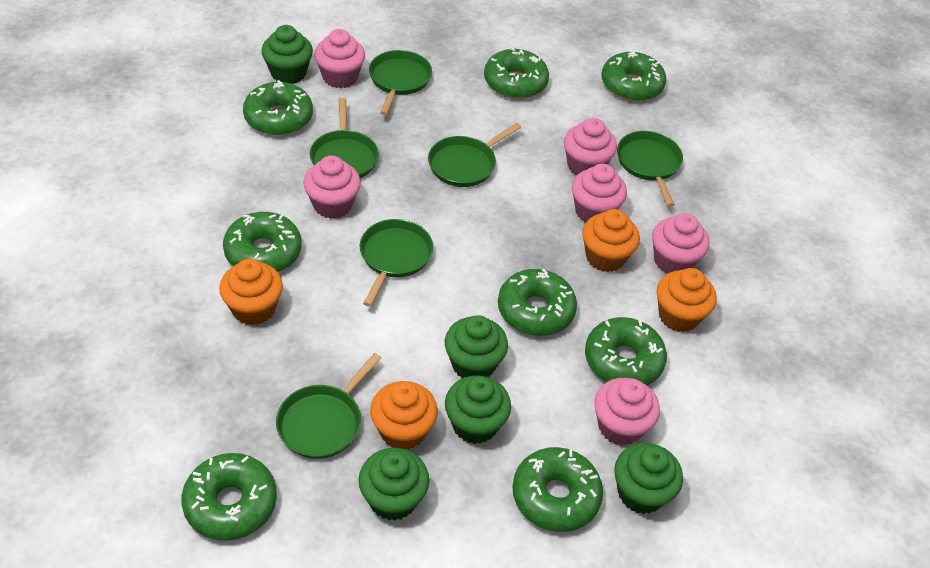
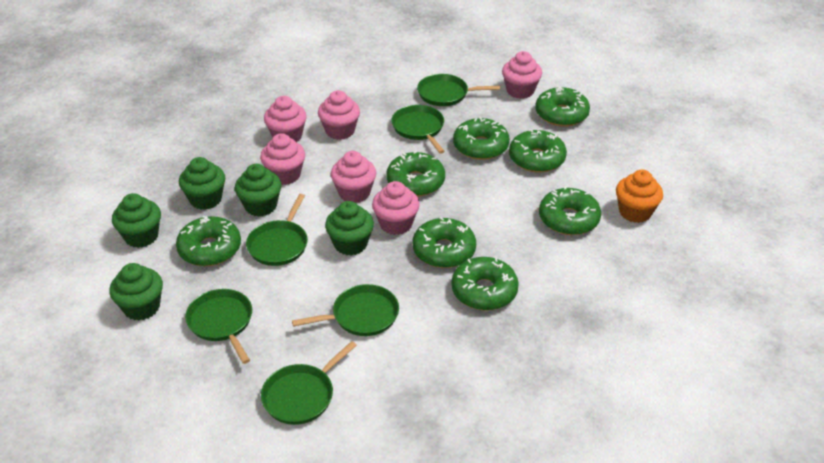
orange cupcake: 4 -> 1

